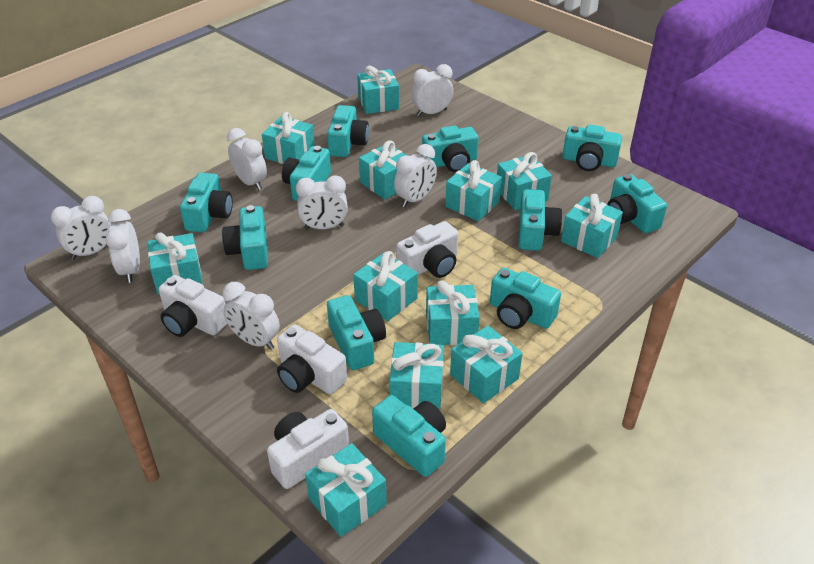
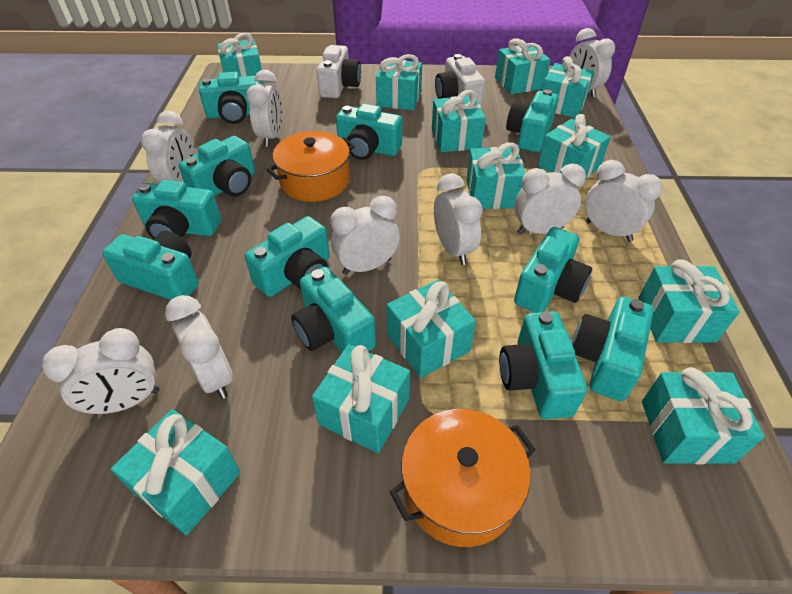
orange pot: 0 -> 2
white camera: 4 -> 2
white clock: 7 -> 9

